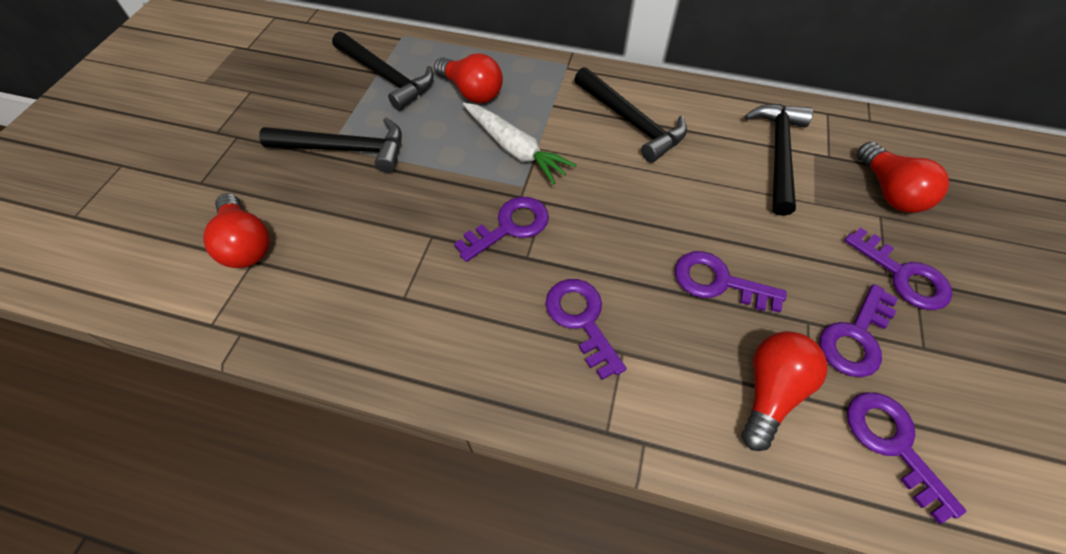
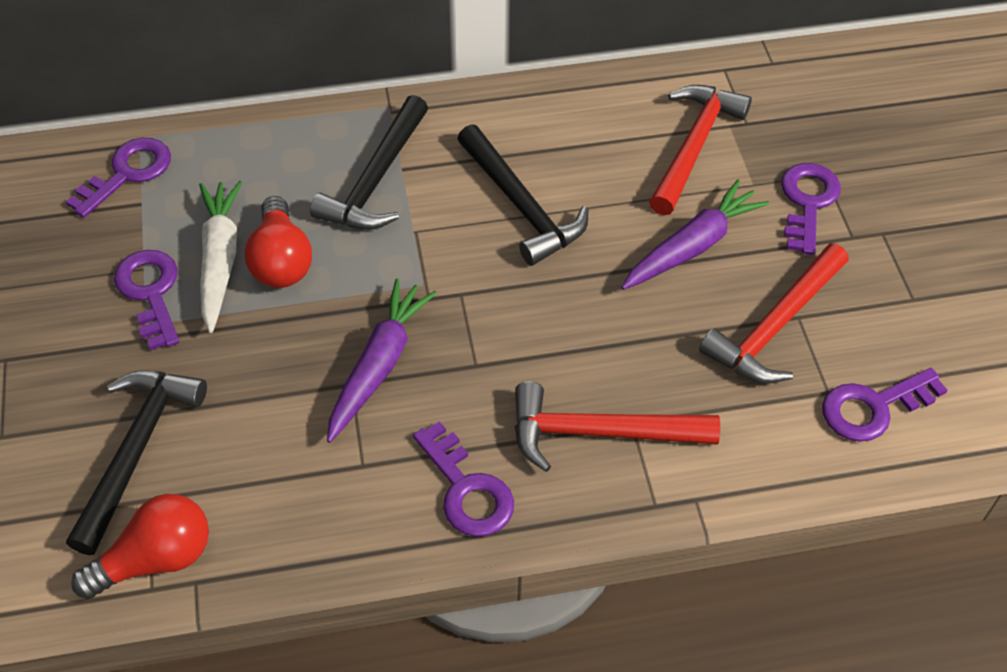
black hammer: 4 -> 3
purple carrot: 0 -> 2
purple key: 6 -> 5
red hammer: 0 -> 3
red light bulb: 4 -> 2

